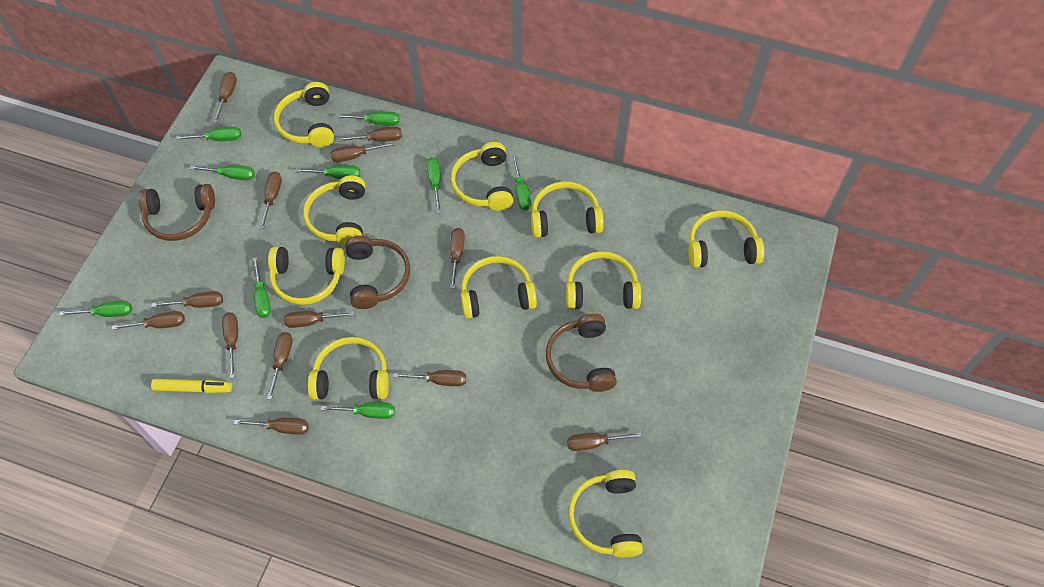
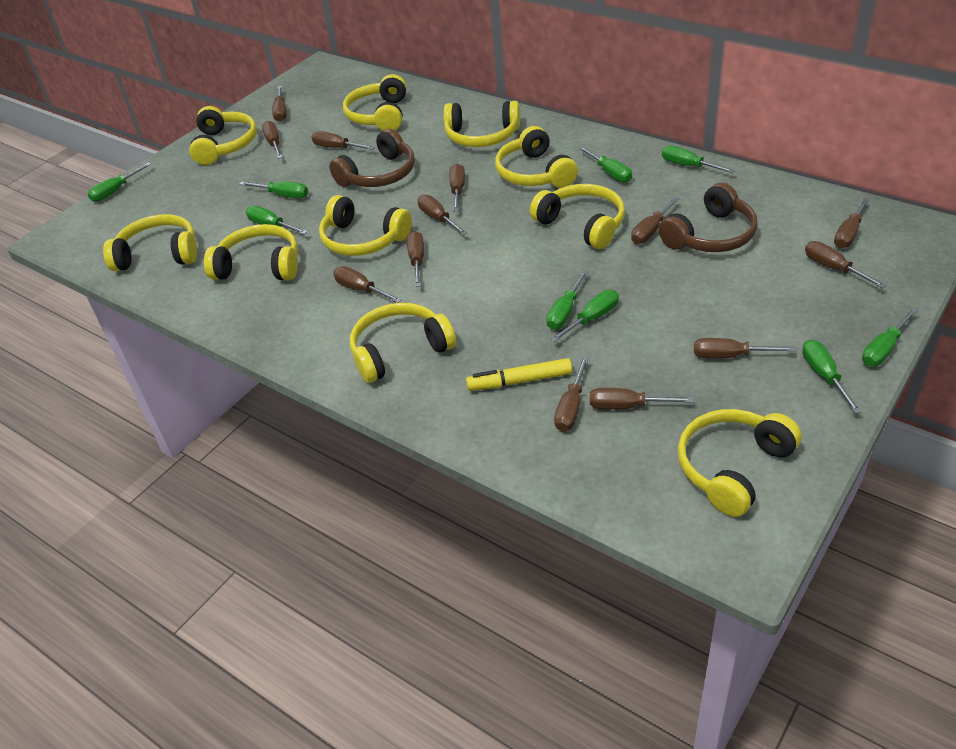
brown headphones: 3 -> 2

